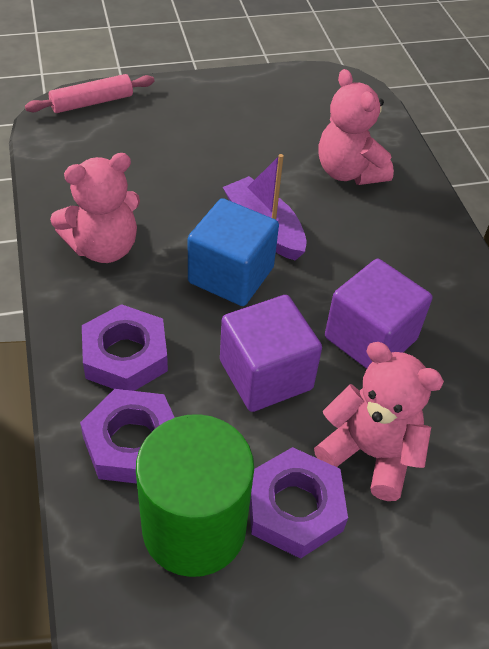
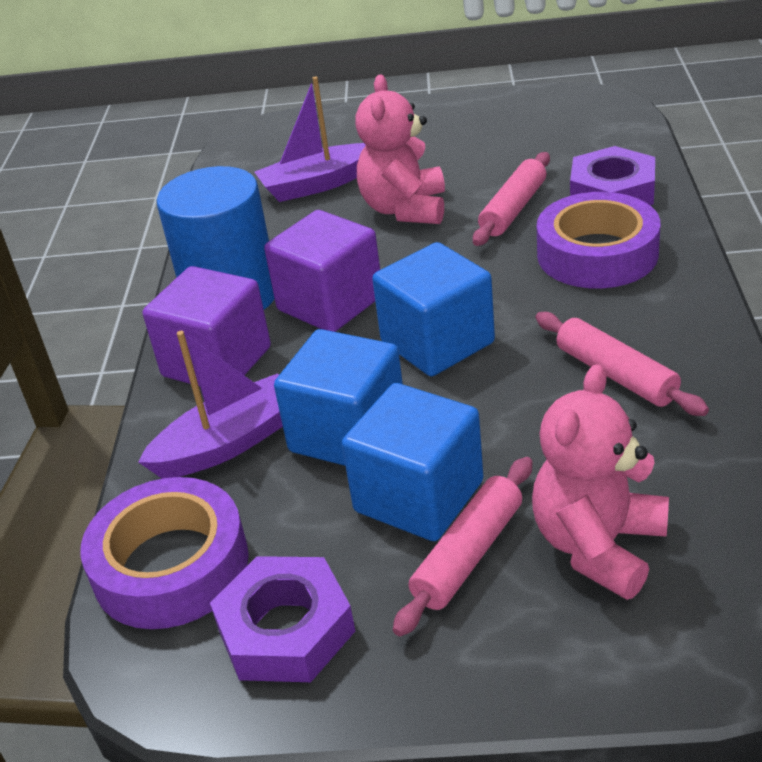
blue cube: 1 -> 3
blue cylinder: 0 -> 1
green cylinder: 1 -> 0
pink rolling pin: 1 -> 3
pink teddy bear: 3 -> 2
purple boat: 1 -> 2
purple nut: 3 -> 2
purple tape: 0 -> 2

